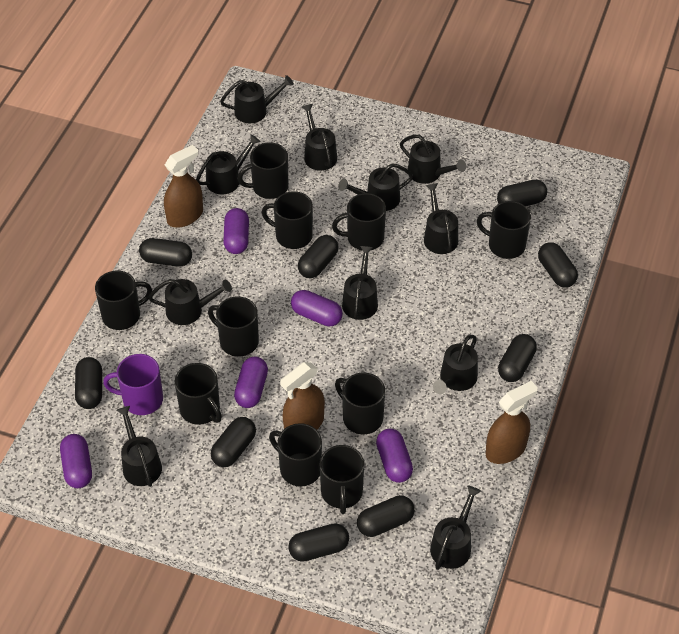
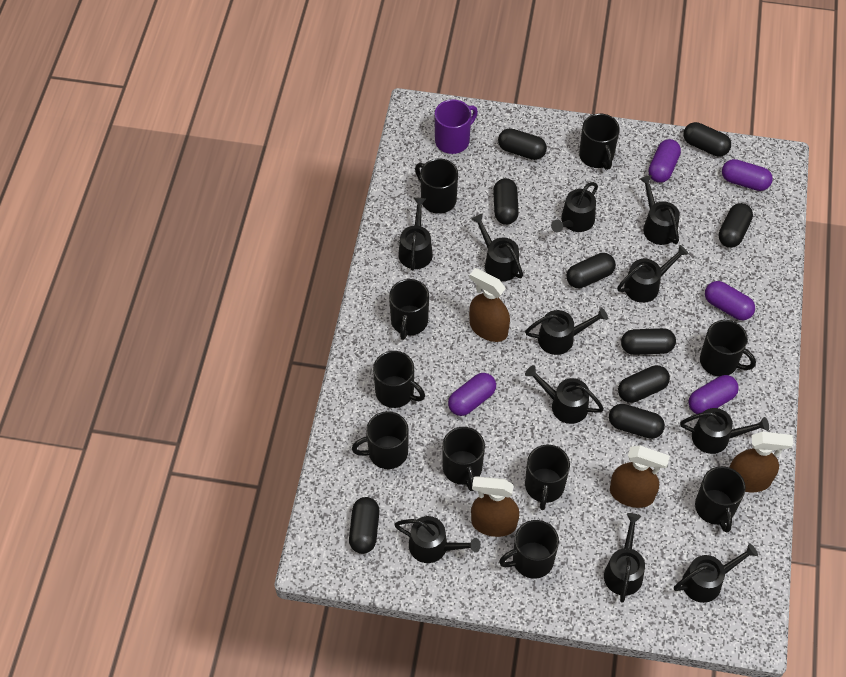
brown spray bottle: 3 -> 4

